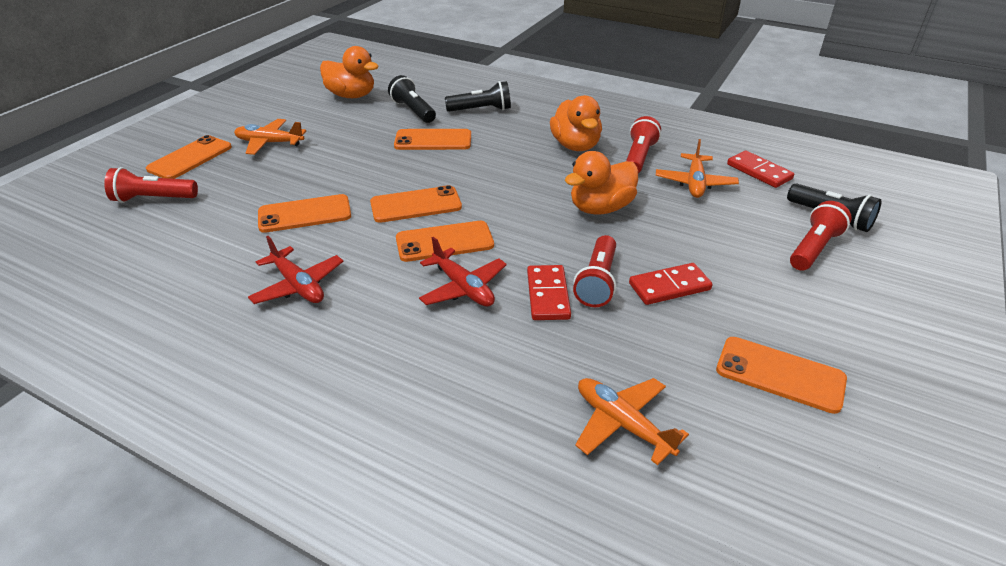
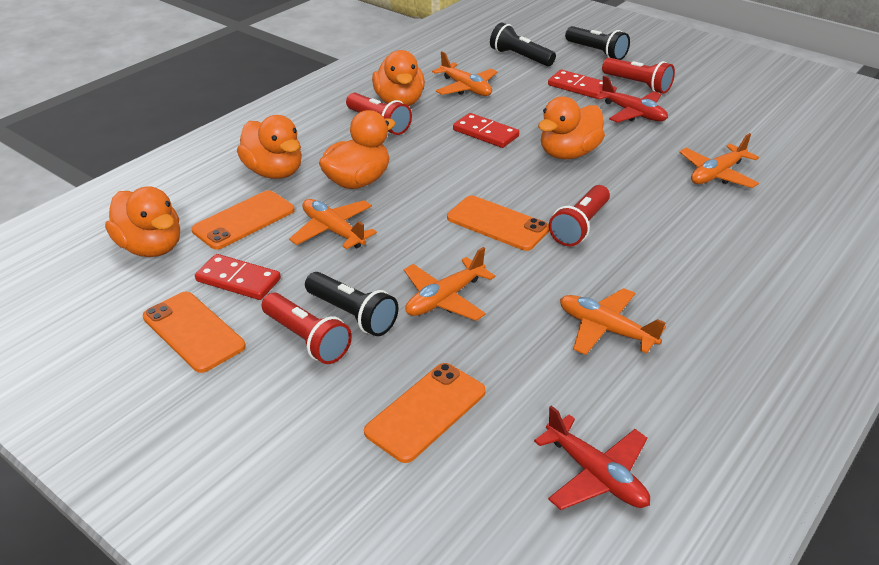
orange duck: 3 -> 5
orange phone: 6 -> 4
orange plane: 3 -> 5

